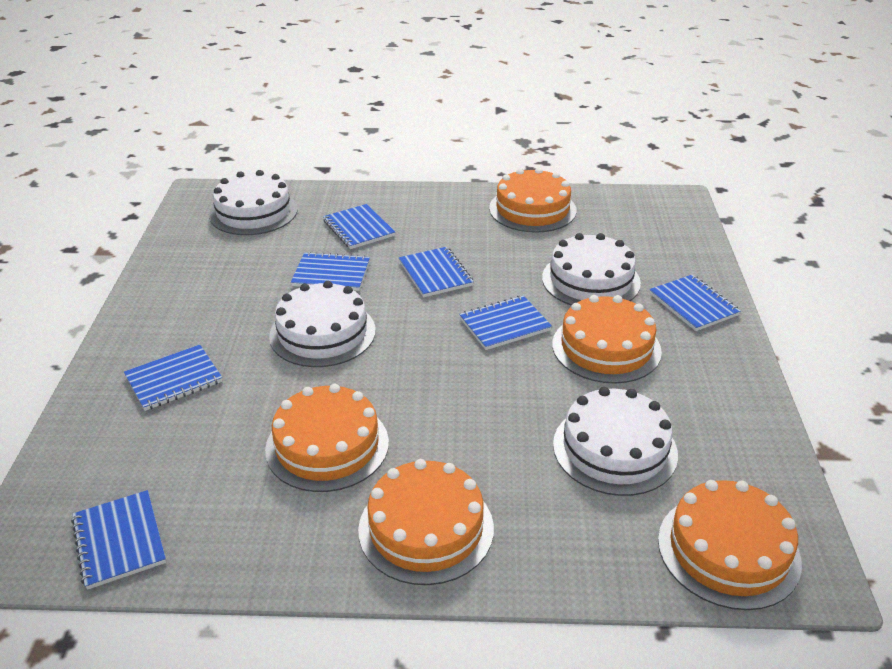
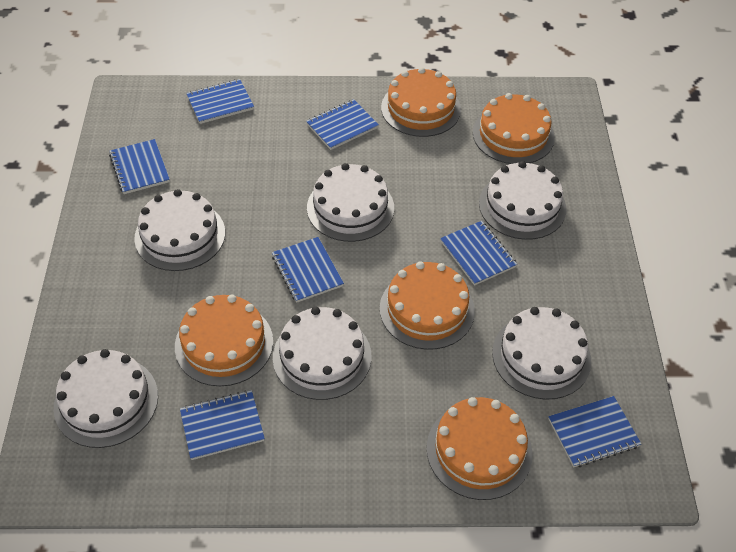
white cake: 4 -> 6

